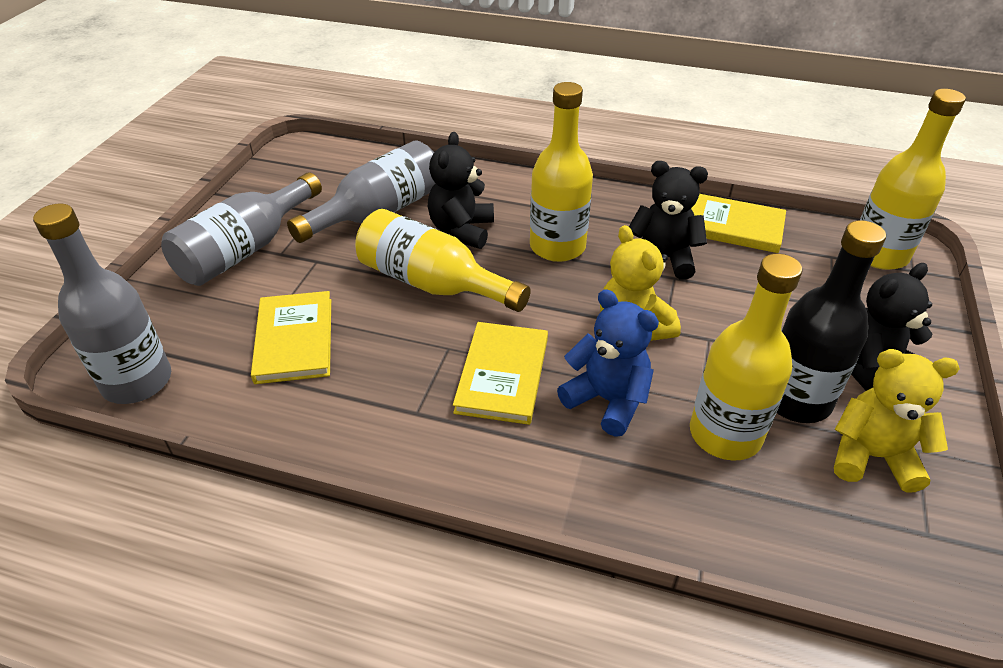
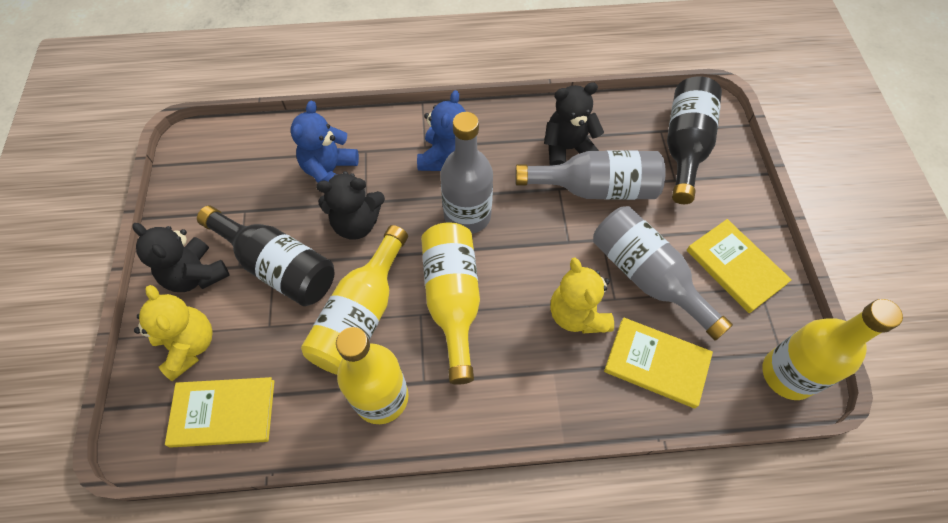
black bottle: 1 -> 2
blue teddy bear: 1 -> 2

